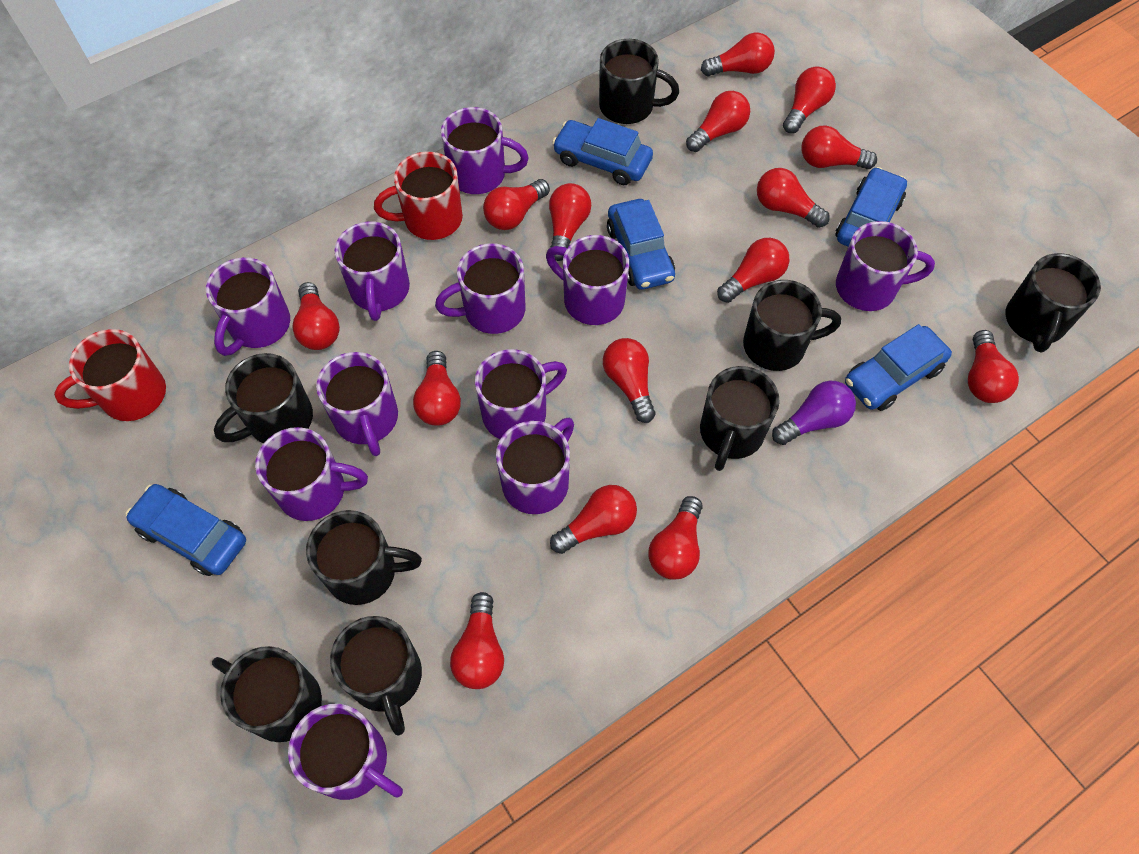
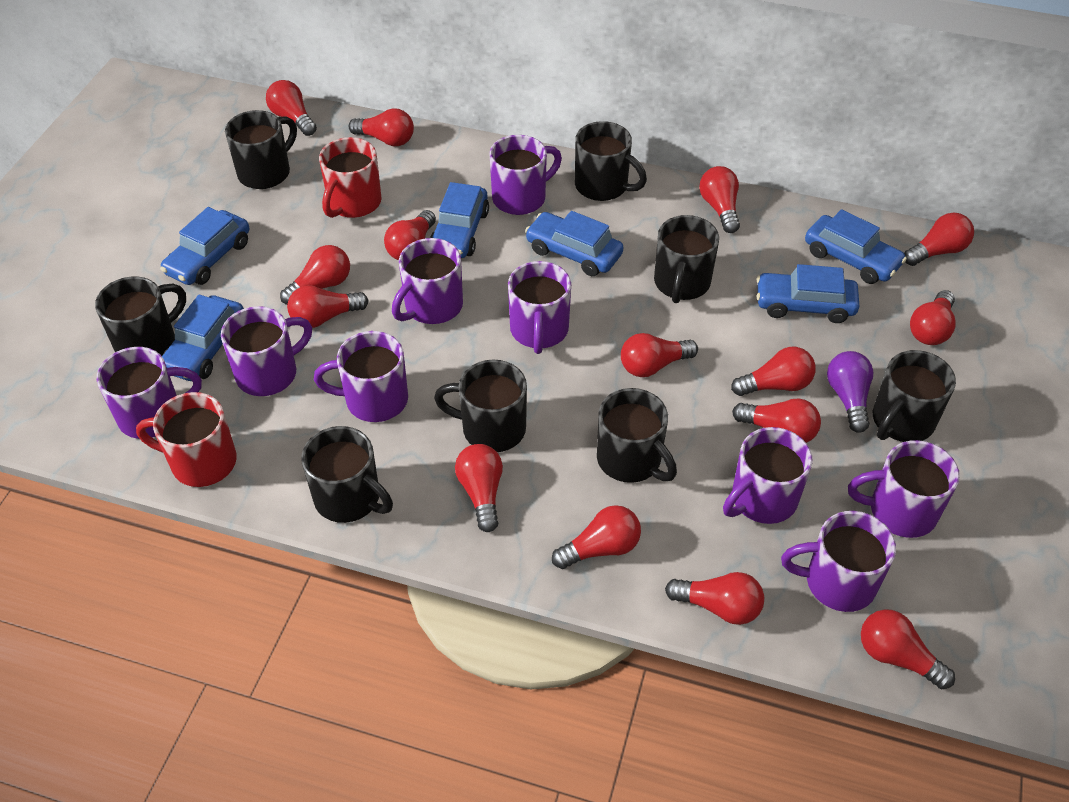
blue car: 5 -> 6
purple mug: 11 -> 9

